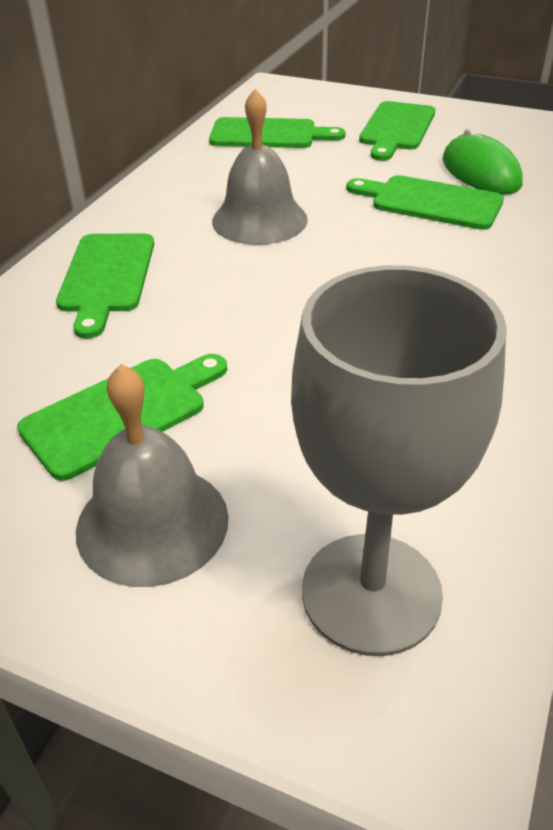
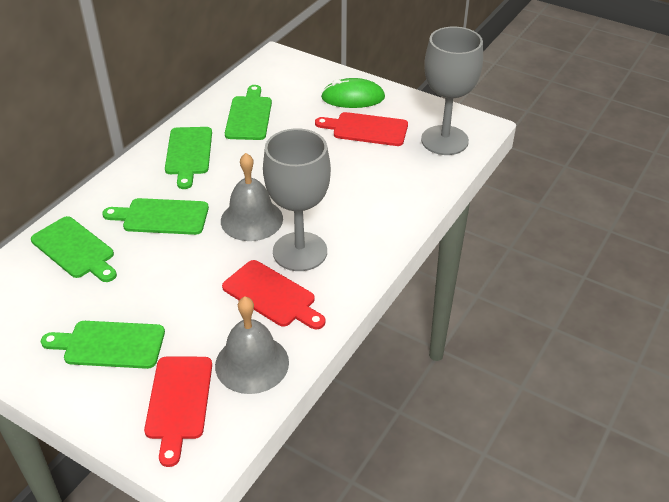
grey goblet: 1 -> 2
red cutting board: 0 -> 3

